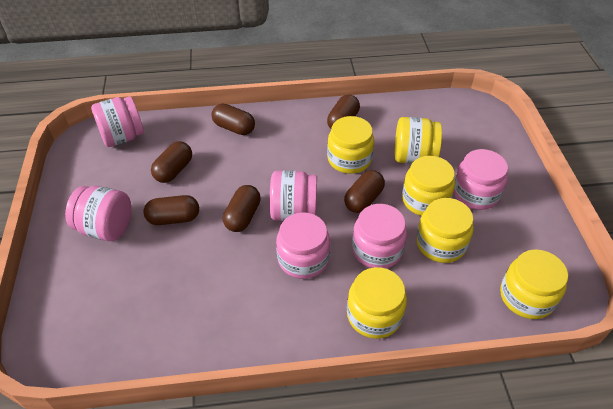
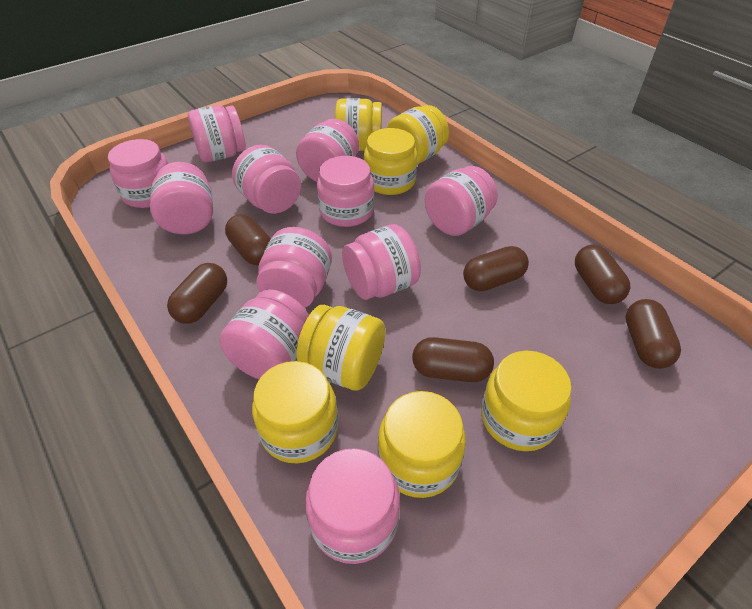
pink jar: 6 -> 11
yellow jar: 6 -> 7

